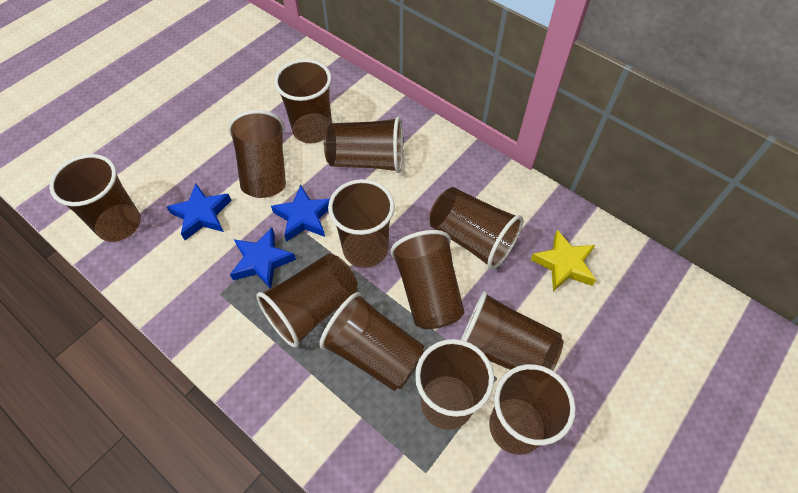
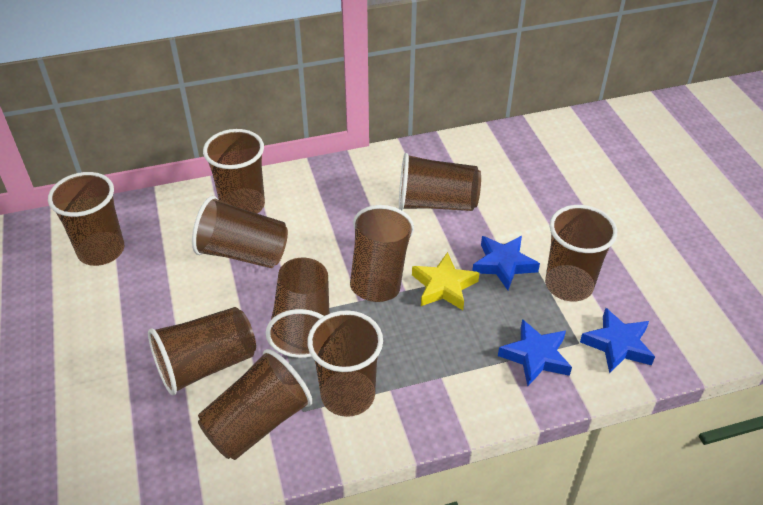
brown cup: 12 -> 10

